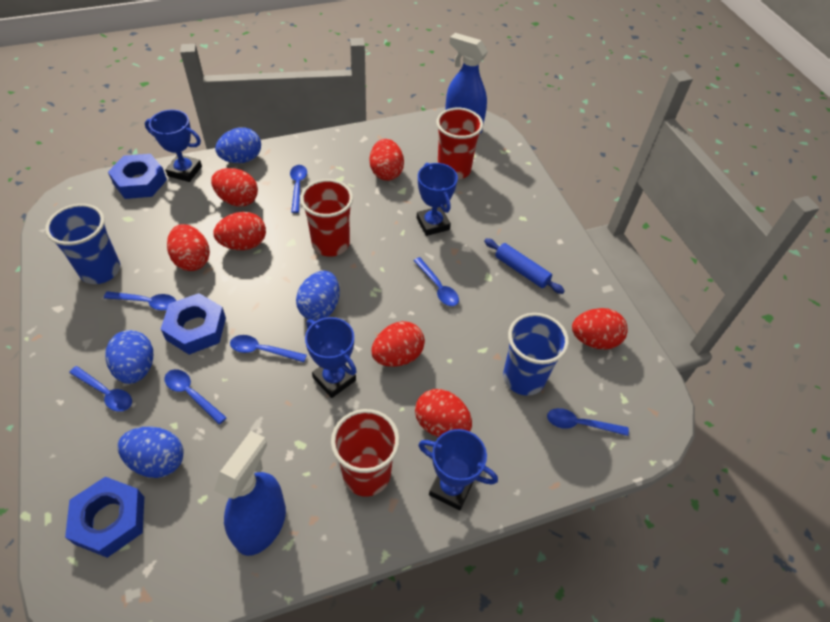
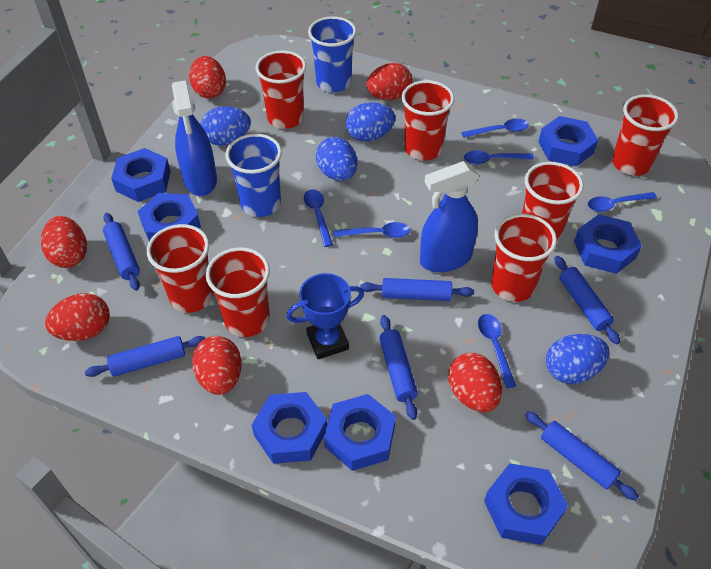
blue nut: 3 -> 7
blue rolling pin: 1 -> 6
blue spoon: 7 -> 6
blue trophy: 4 -> 1
red cup: 3 -> 7
red egg: 7 -> 6

